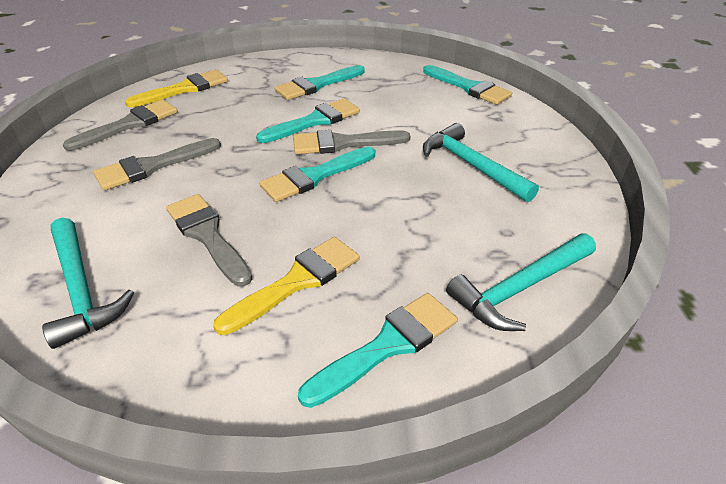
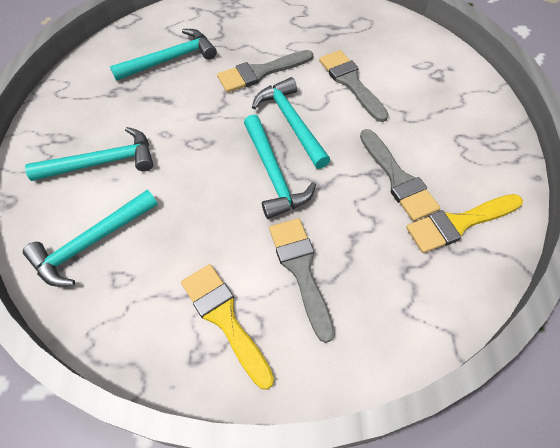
turquoise brush: 5 -> 0
turquoise hammer: 3 -> 5

